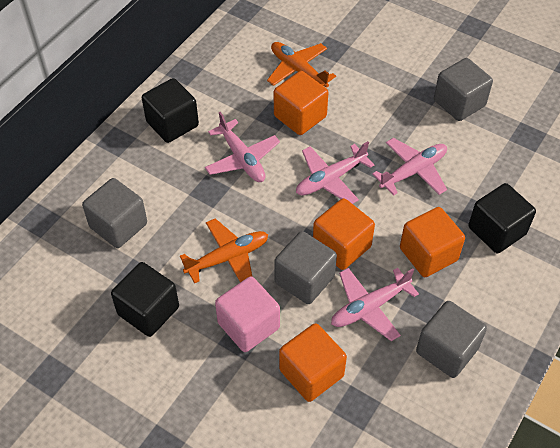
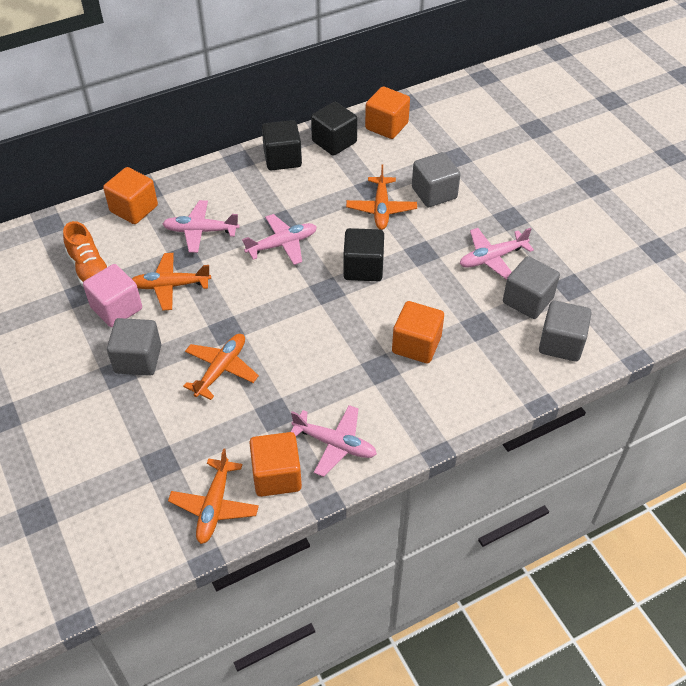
orange plane: 2 -> 4
orange shoe: 0 -> 1

